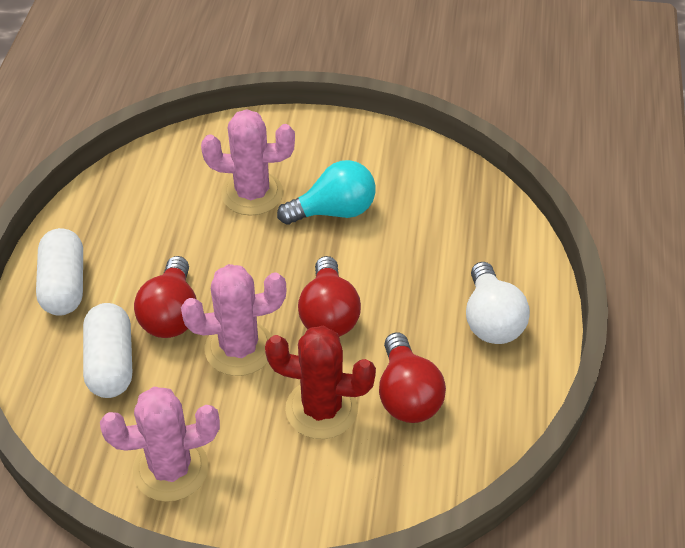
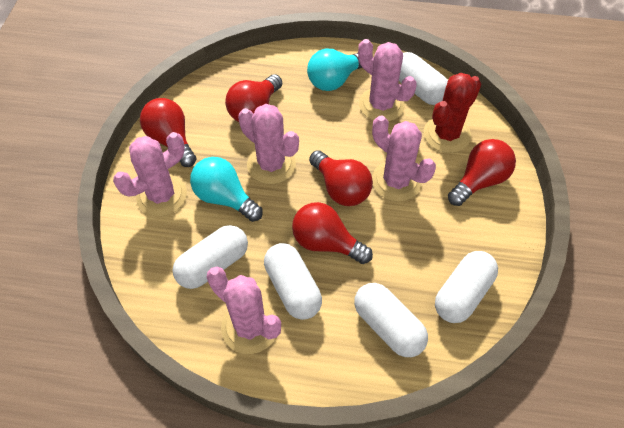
pink cactus: 3 -> 5
red light bulb: 3 -> 5
turquoise light bulb: 1 -> 2
white capsule: 2 -> 5
white light bulb: 1 -> 0

